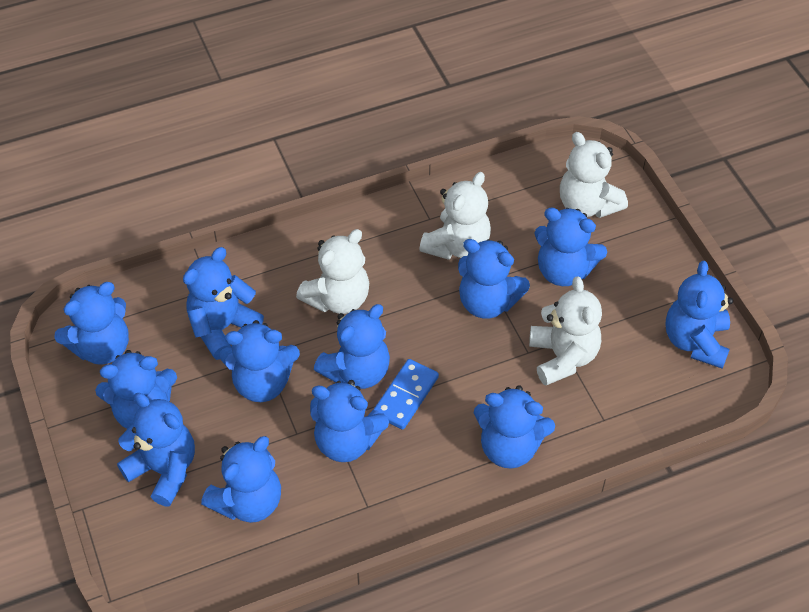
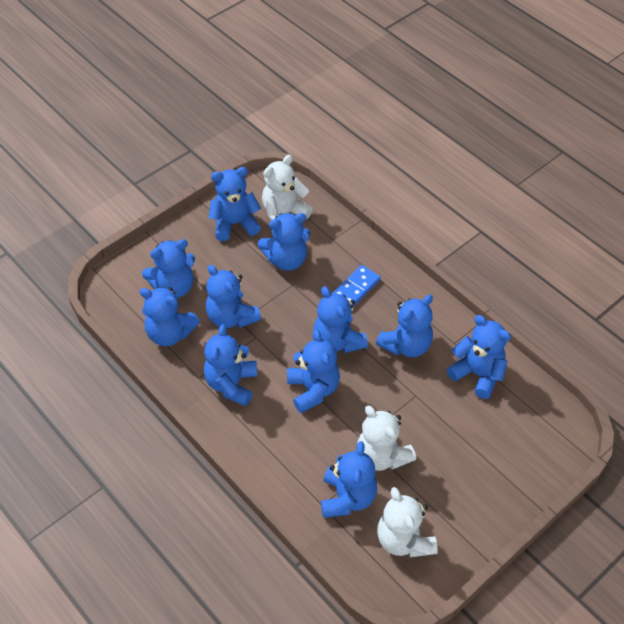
blue teddy bear: 12 -> 11
white teddy bear: 4 -> 3

